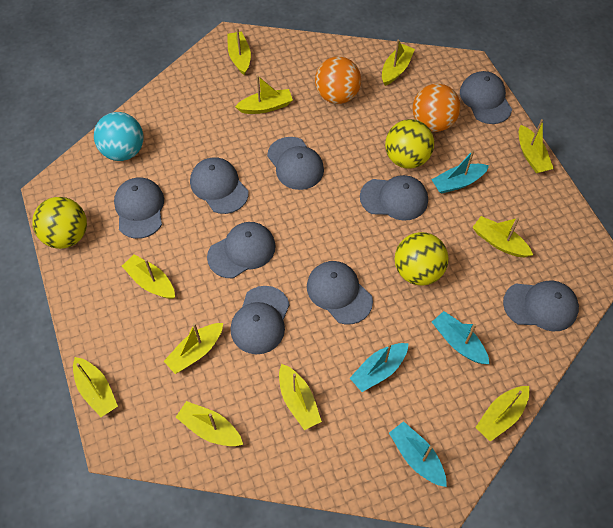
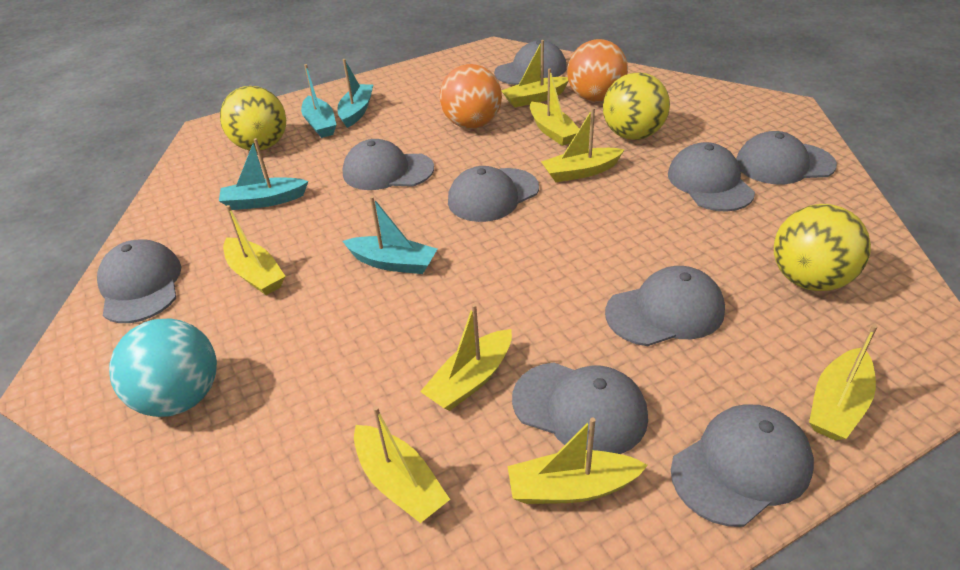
yellow boat: 11 -> 8

